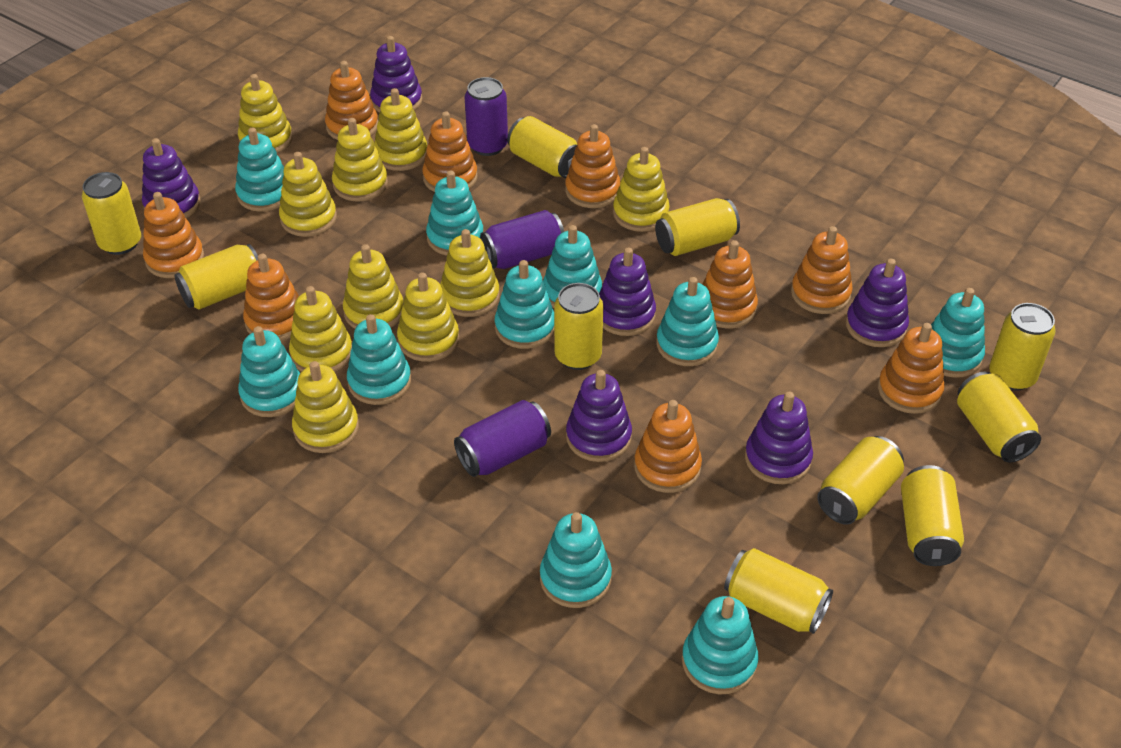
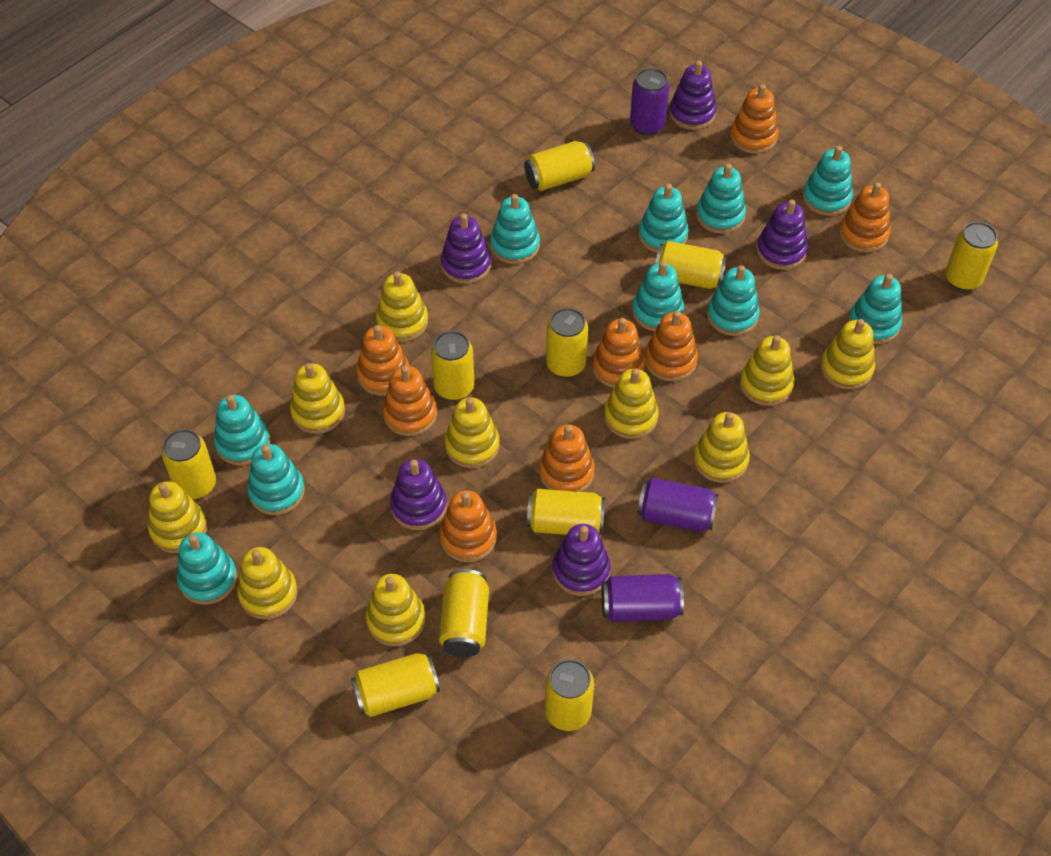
orange stacking toy: 9 -> 8
purple stacking toy: 6 -> 5

